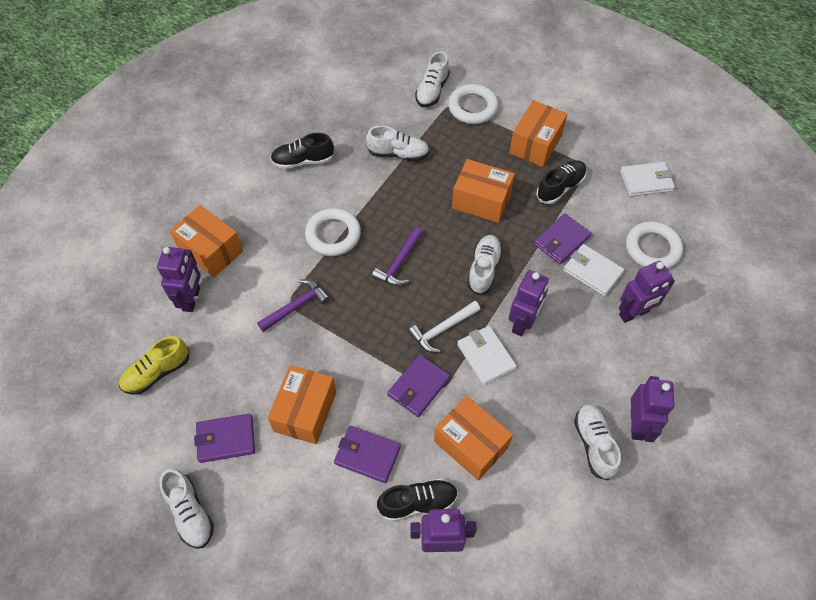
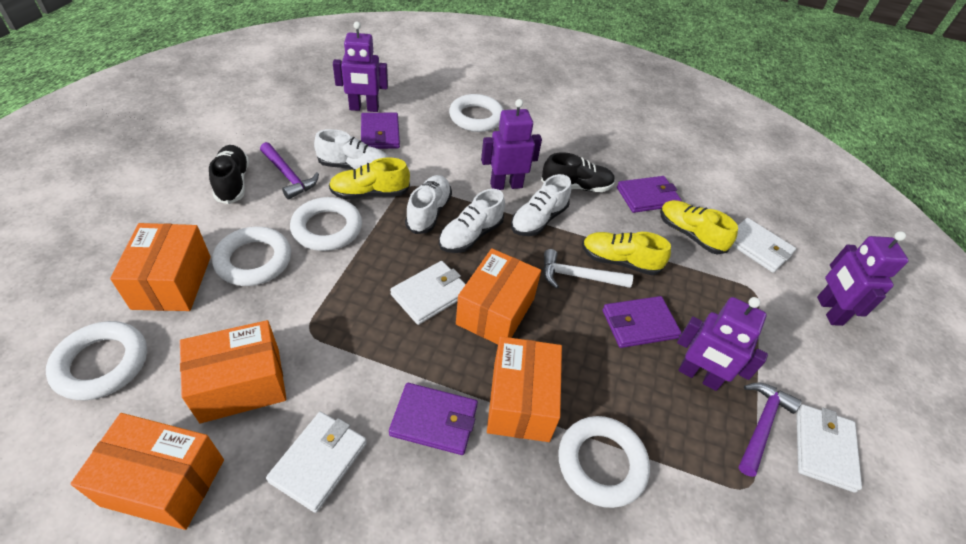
black shoe: 3 -> 2
purple robot: 5 -> 4
white ring: 3 -> 5
white shoe: 5 -> 4
white wallet: 3 -> 4
yellow shoe: 1 -> 3

